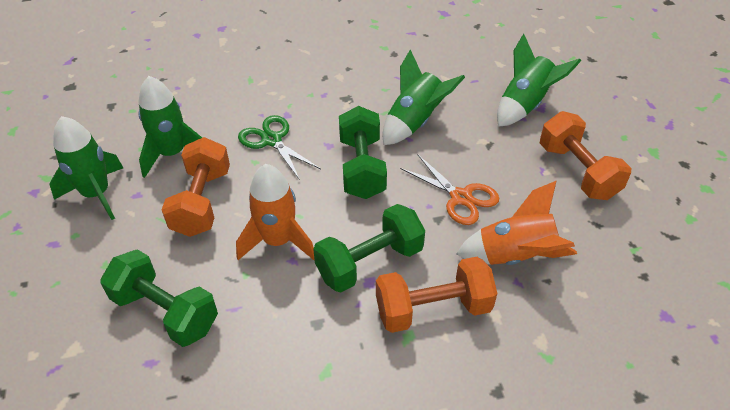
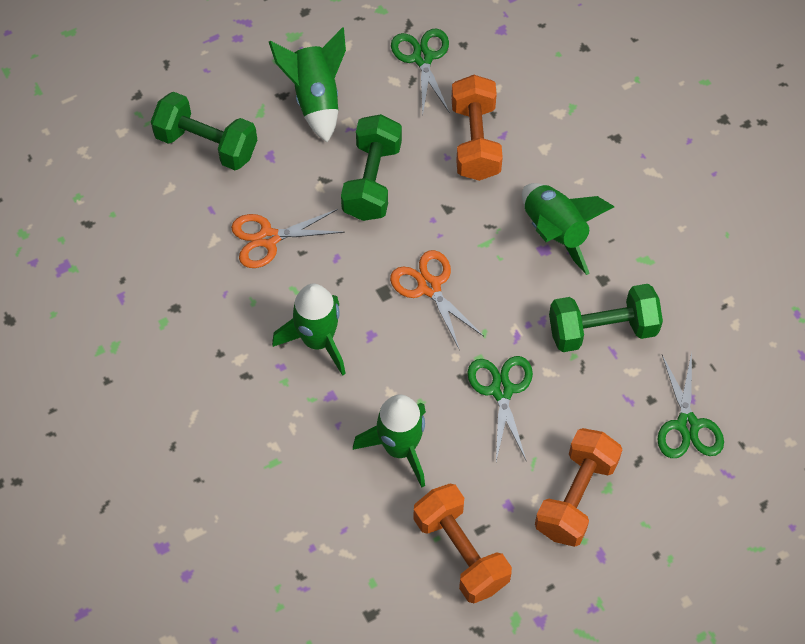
green scissors: 1 -> 3
orange rocket: 2 -> 0
orange scissors: 1 -> 2

